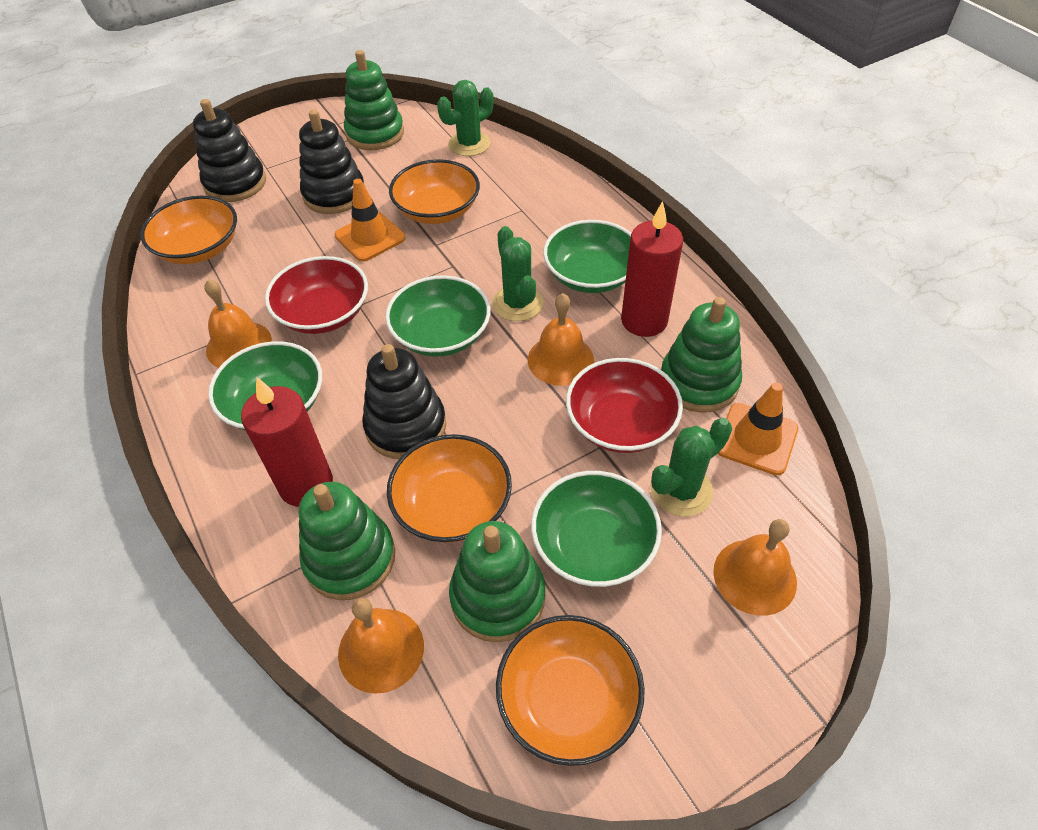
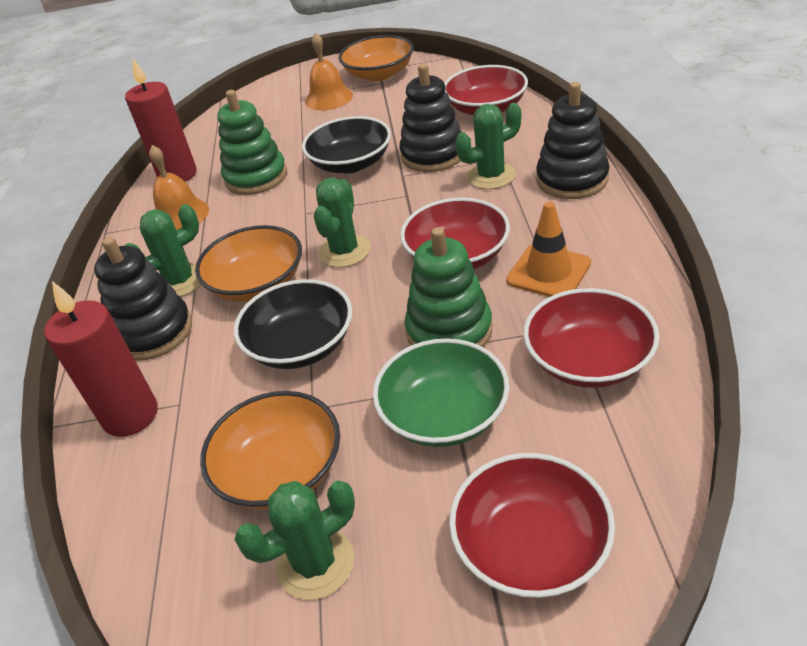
black bowl: 0 -> 2
green bowl: 4 -> 1
green cactus: 3 -> 4
green stacking toy: 4 -> 2
orange bell: 4 -> 2
orange bowl: 4 -> 3
orange traffic cone: 2 -> 1
red bowl: 2 -> 4

